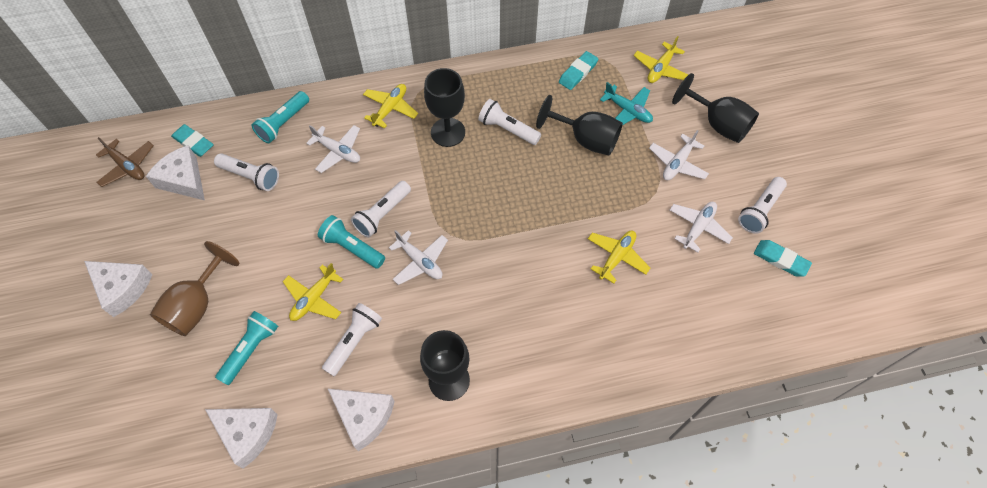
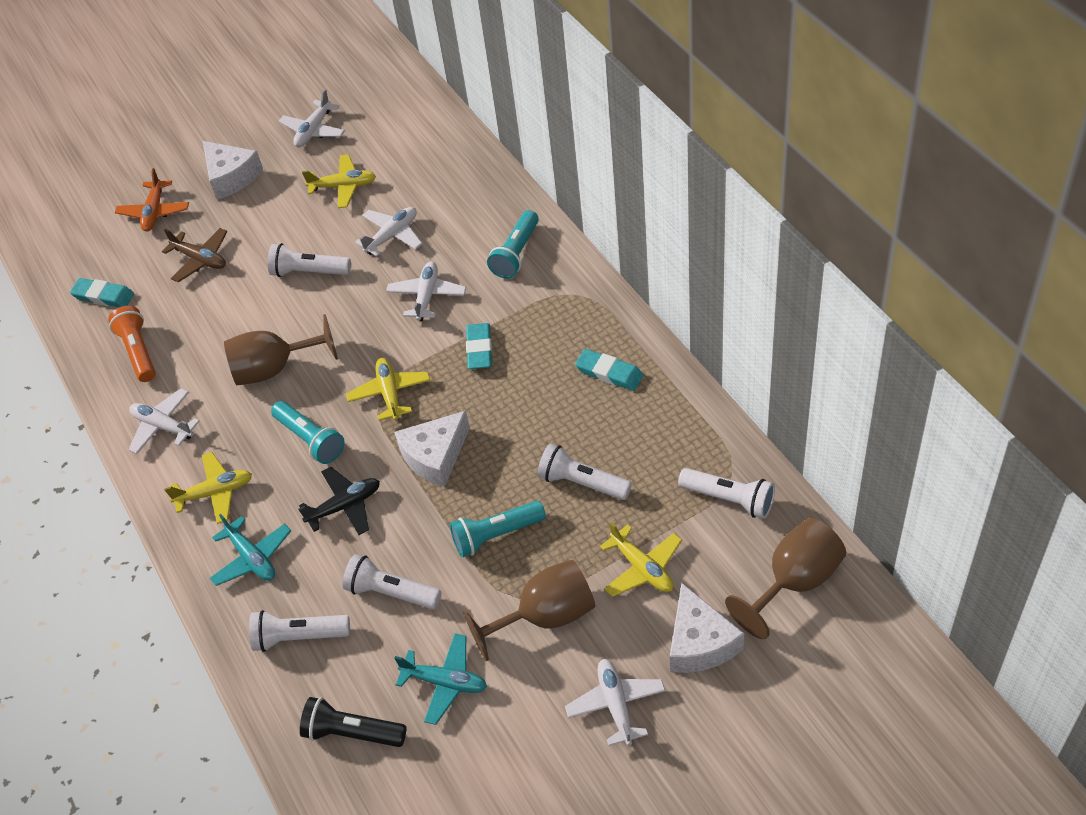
black flashlight: 0 -> 1
black goblet: 4 -> 0
black plane: 0 -> 1
brown goblet: 1 -> 3
orange flashlight: 0 -> 1
orange plane: 0 -> 1
turquoise plane: 1 -> 2
white cheese: 4 -> 3
white plane: 4 -> 5

